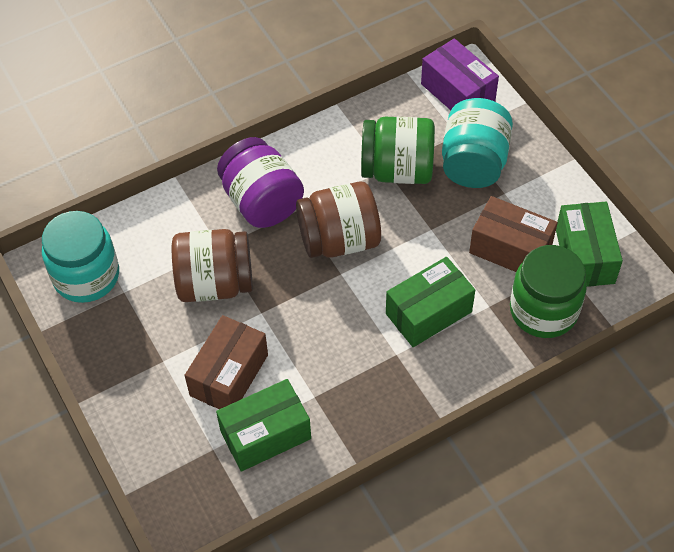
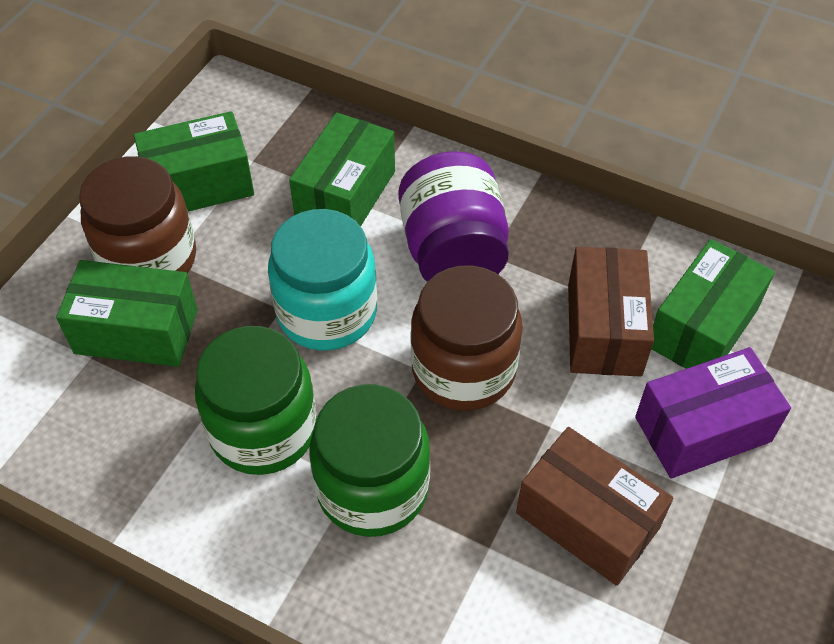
green box: 3 -> 4
turquoise jar: 2 -> 1

